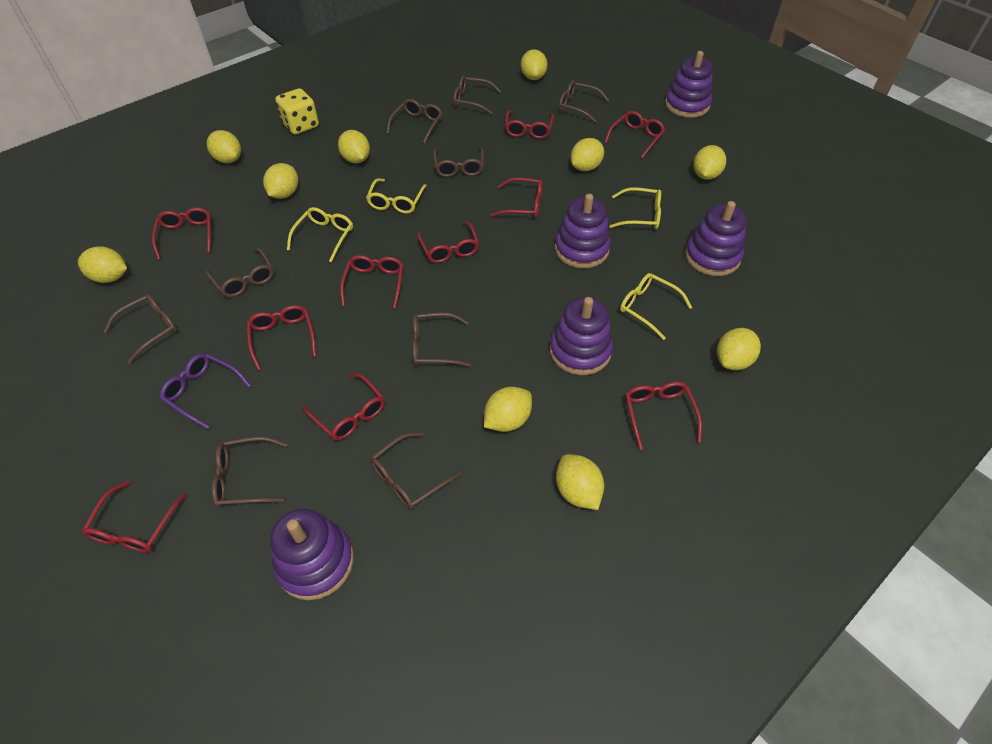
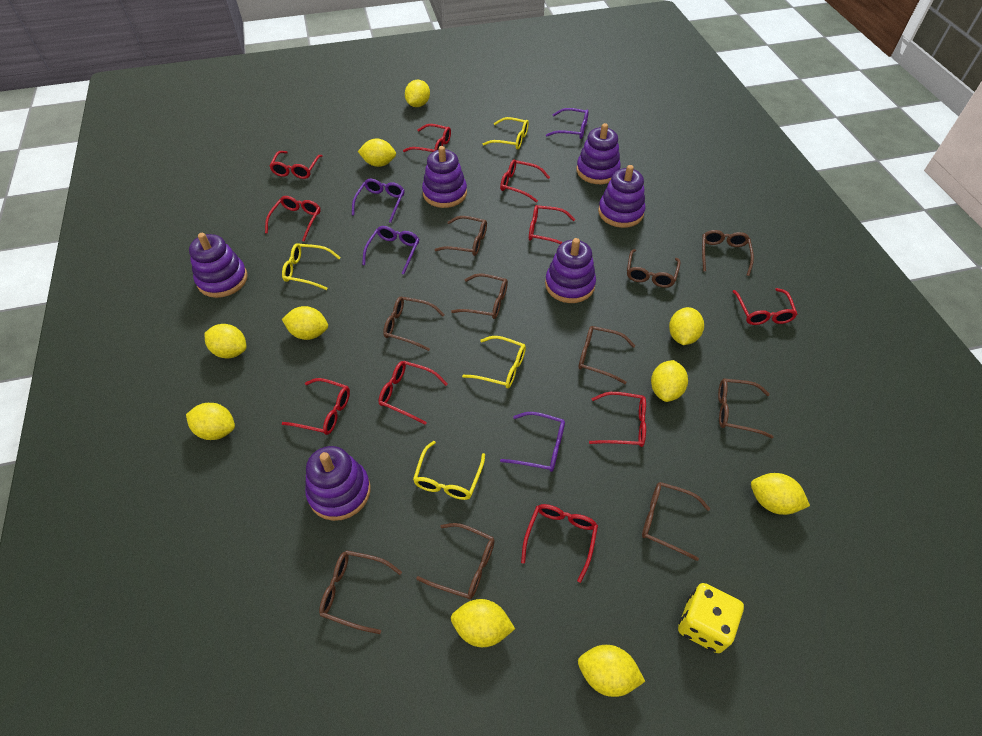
brown glasses: 9 -> 10
purple glasses: 1 -> 4
purple stacking toy: 5 -> 6

